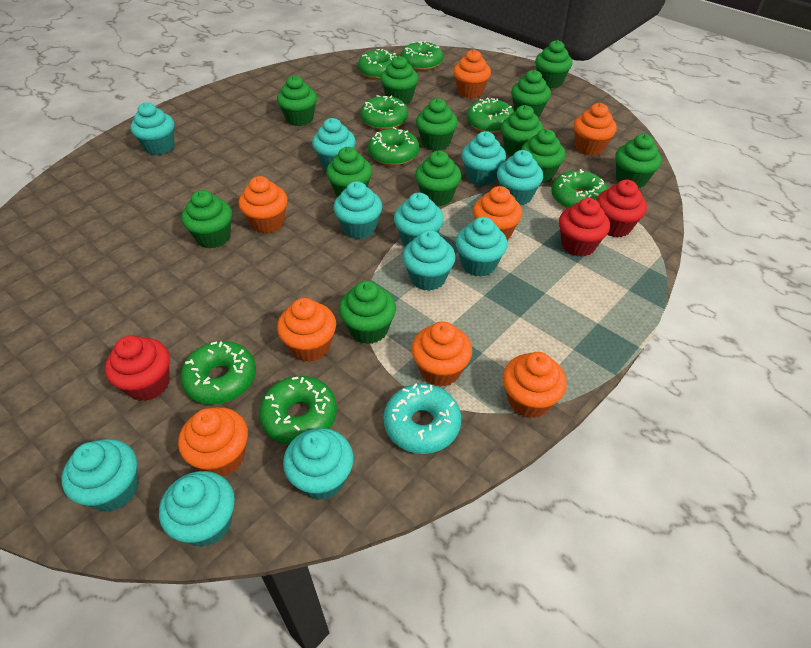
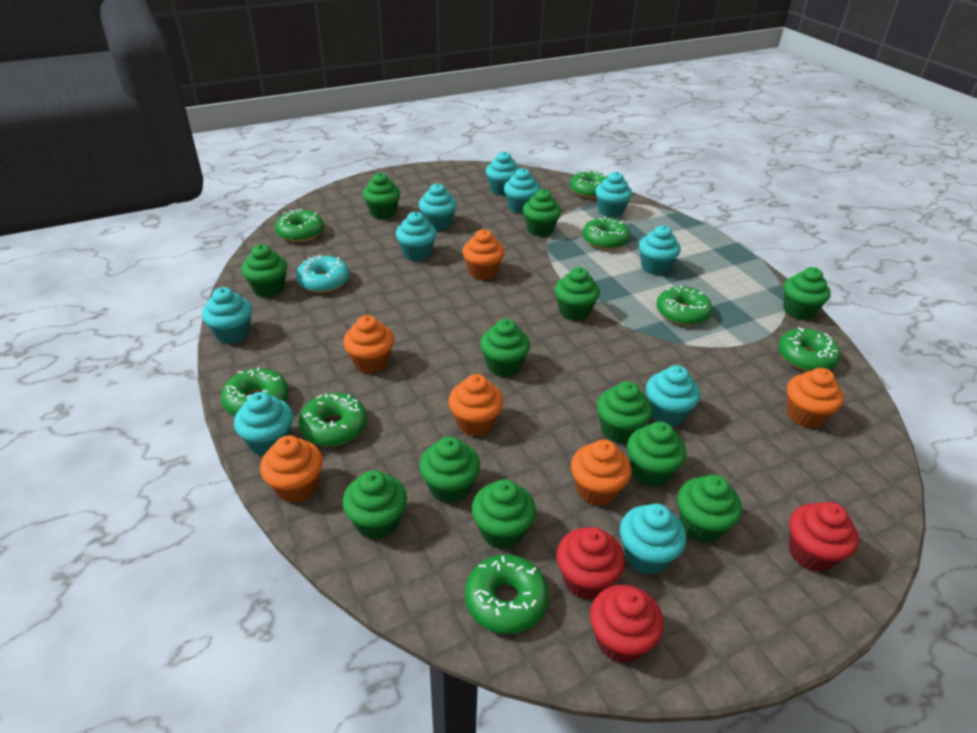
orange cupcake: 8 -> 6
turquoise cupcake: 11 -> 10

